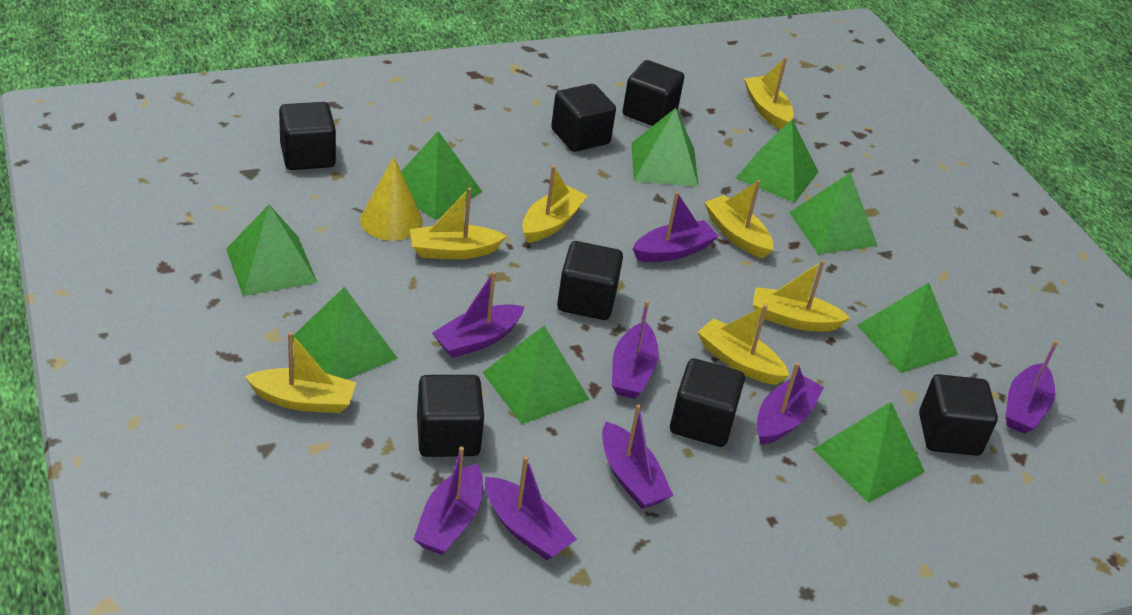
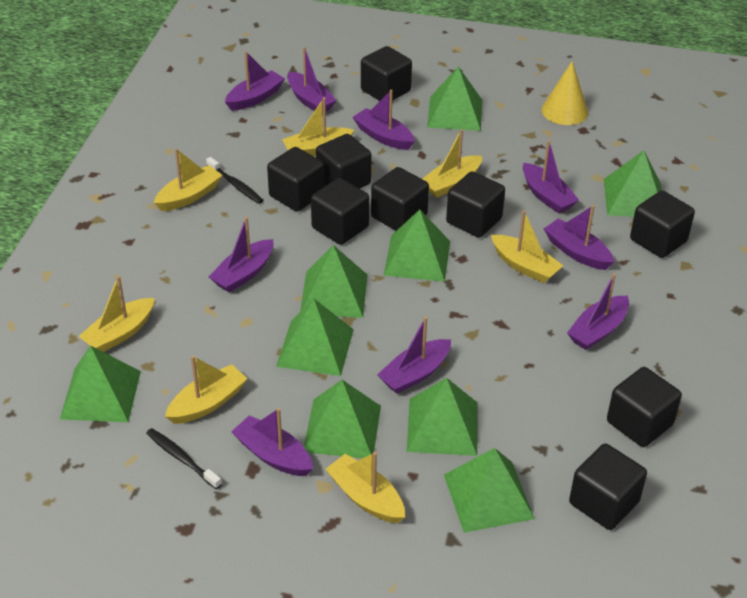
black cube: 7 -> 9
black toothbrush: 0 -> 2
purple boat: 8 -> 9

